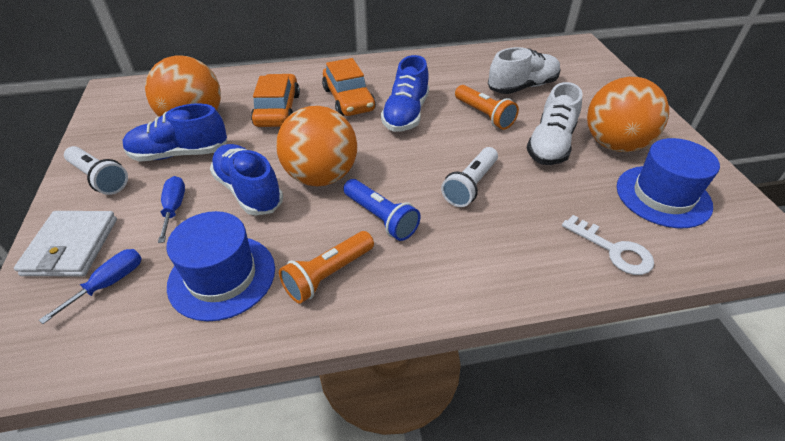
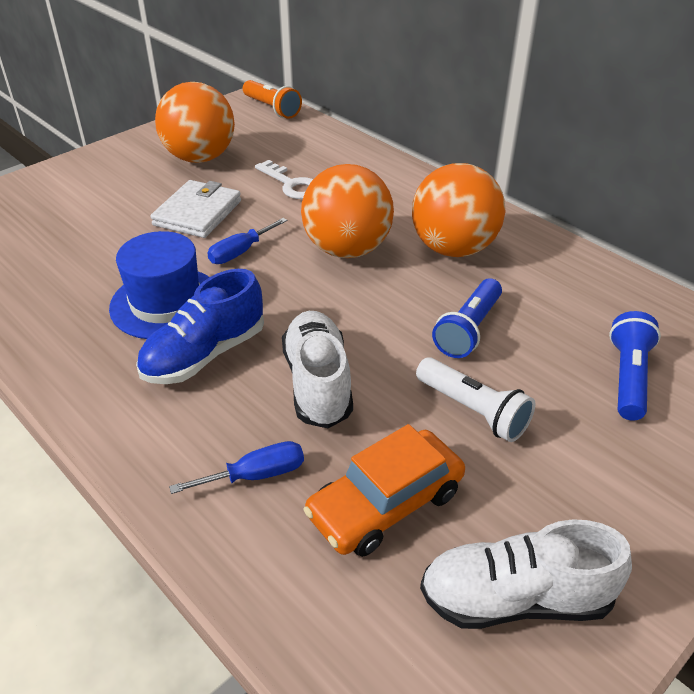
blue flashlight: 1 -> 2
blue hat: 2 -> 1
blue shoe: 3 -> 1
orange car: 2 -> 1
orange flashlight: 2 -> 1
white flashlight: 2 -> 1

